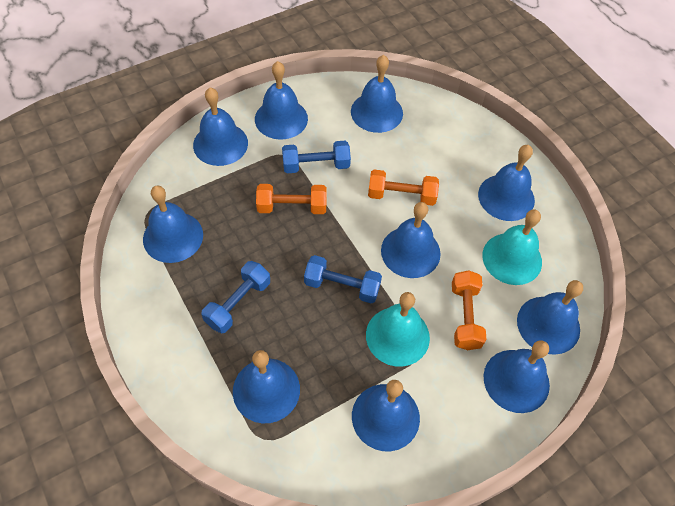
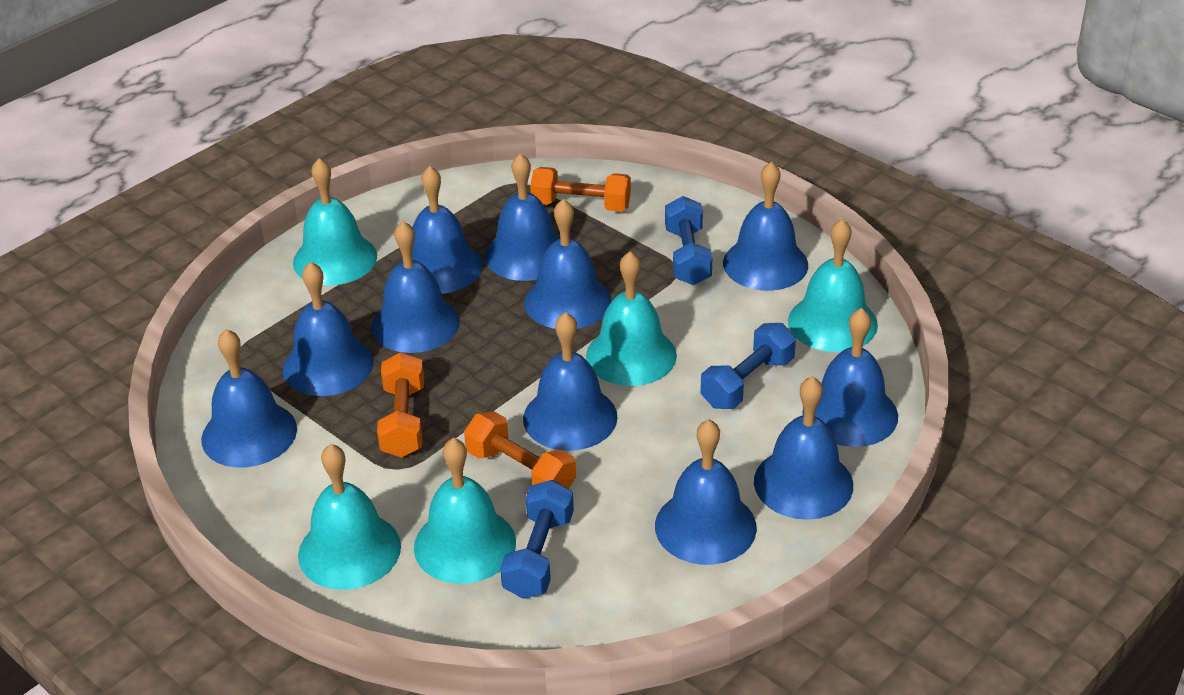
blue bell: 10 -> 11
turquoise bell: 2 -> 5

